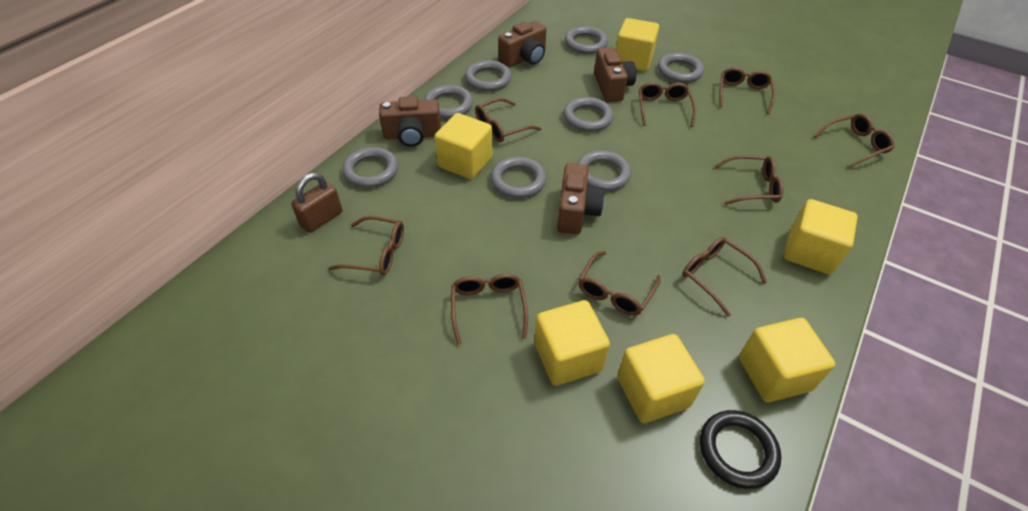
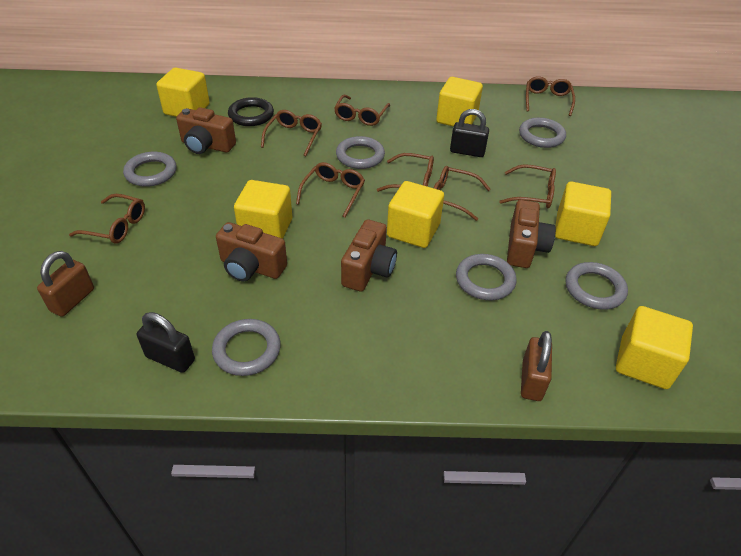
black padlock: 0 -> 2
brown glasses: 9 -> 8
brown padlock: 1 -> 2
grey ring: 8 -> 6

